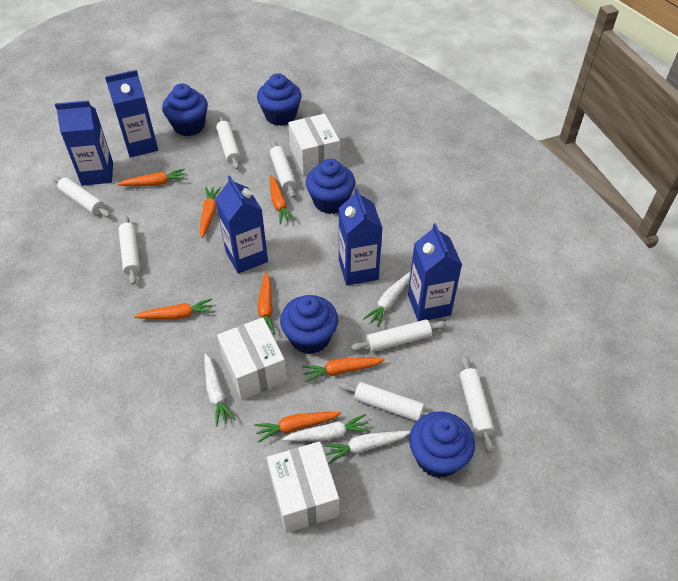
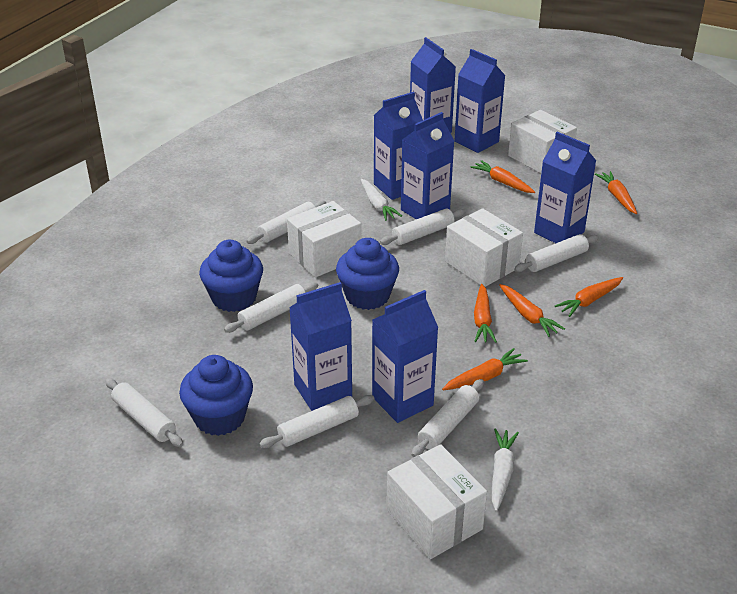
blue carton: 5 -> 7
blue cupcake: 5 -> 3
orange carrot: 7 -> 6
white box: 3 -> 4
white carrot: 4 -> 2

